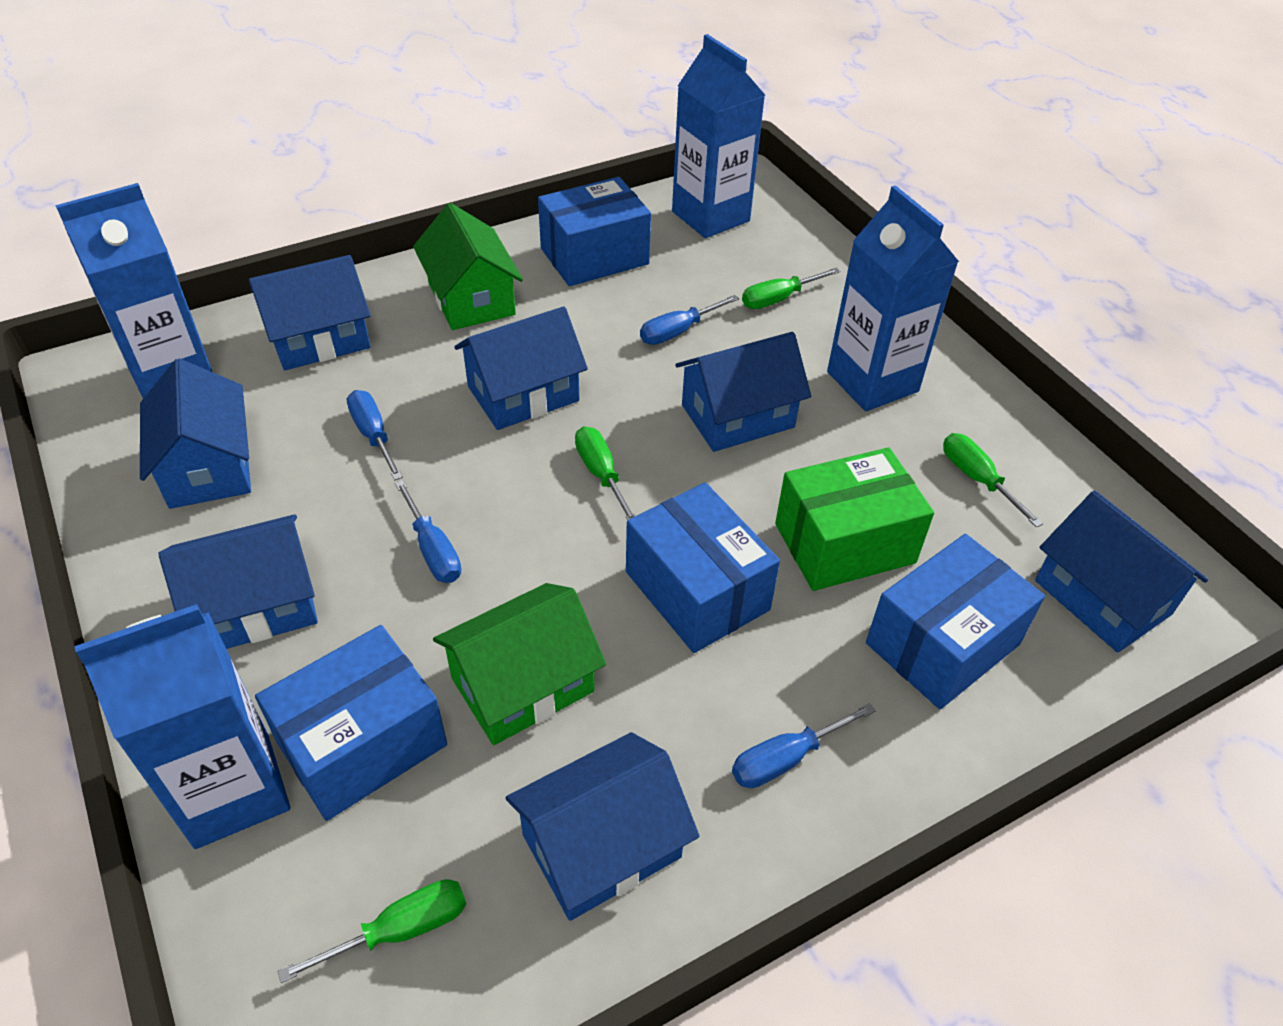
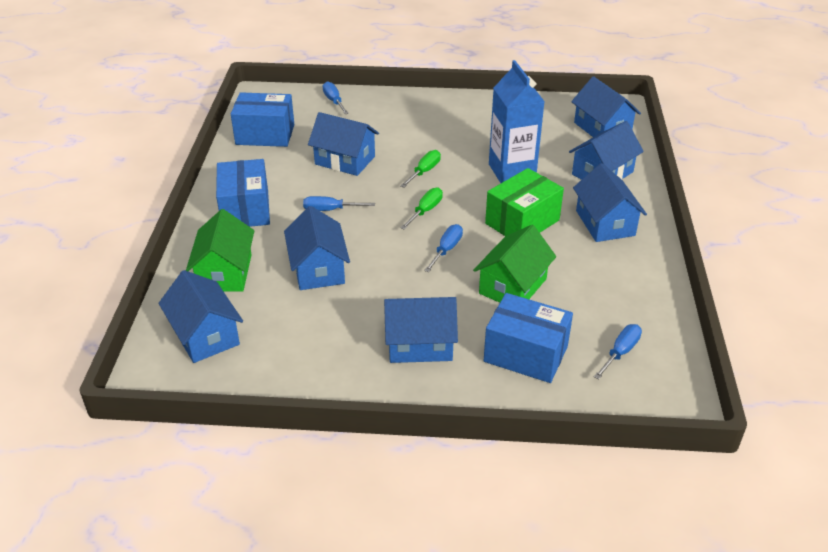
blue box: 4 -> 3
blue carton: 4 -> 1
green screwdriver: 4 -> 2

